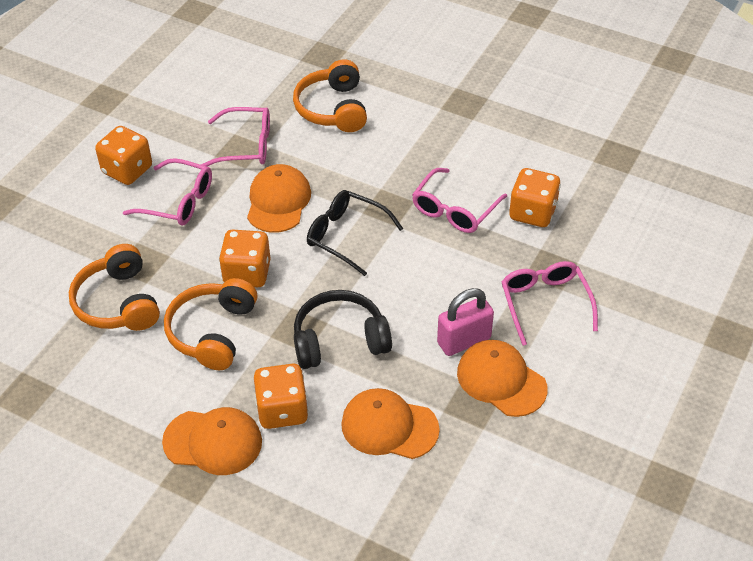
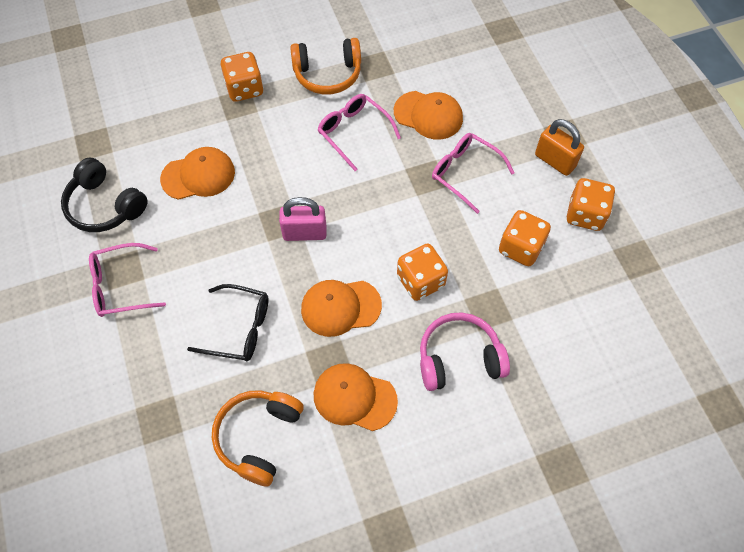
orange headphones: 3 -> 2
orange padlock: 0 -> 1
pink glasses: 4 -> 3
pink headphones: 0 -> 1

